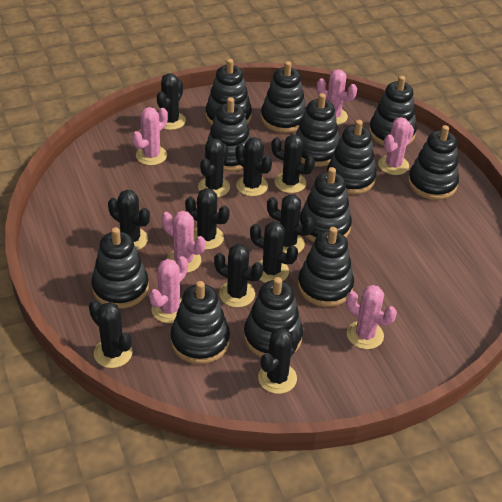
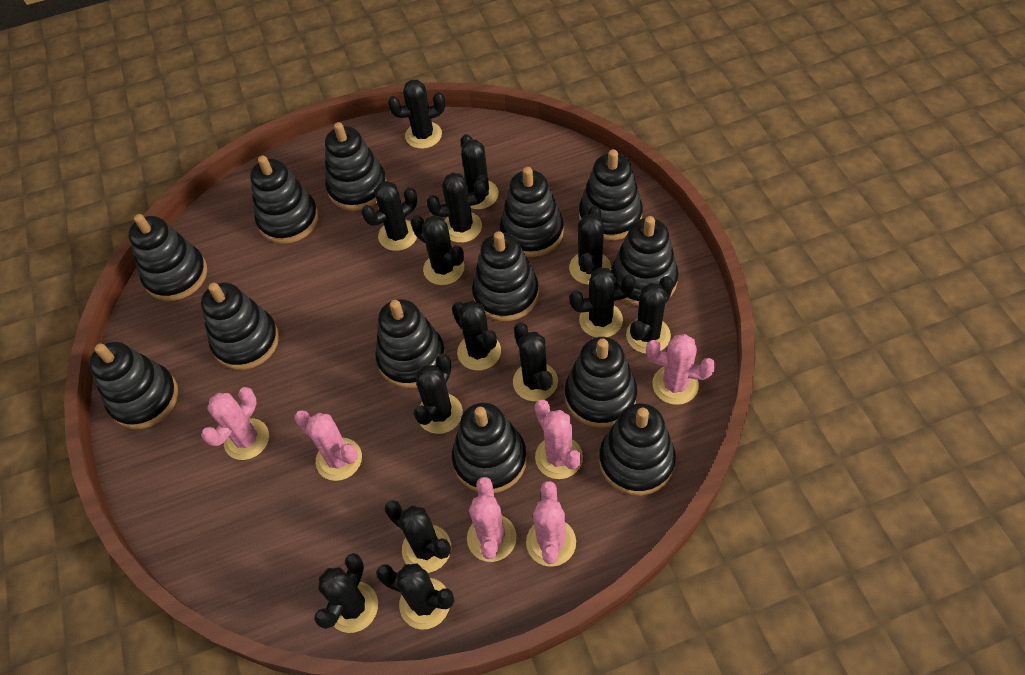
black cactus: 11 -> 14
black stacking toy: 12 -> 13

